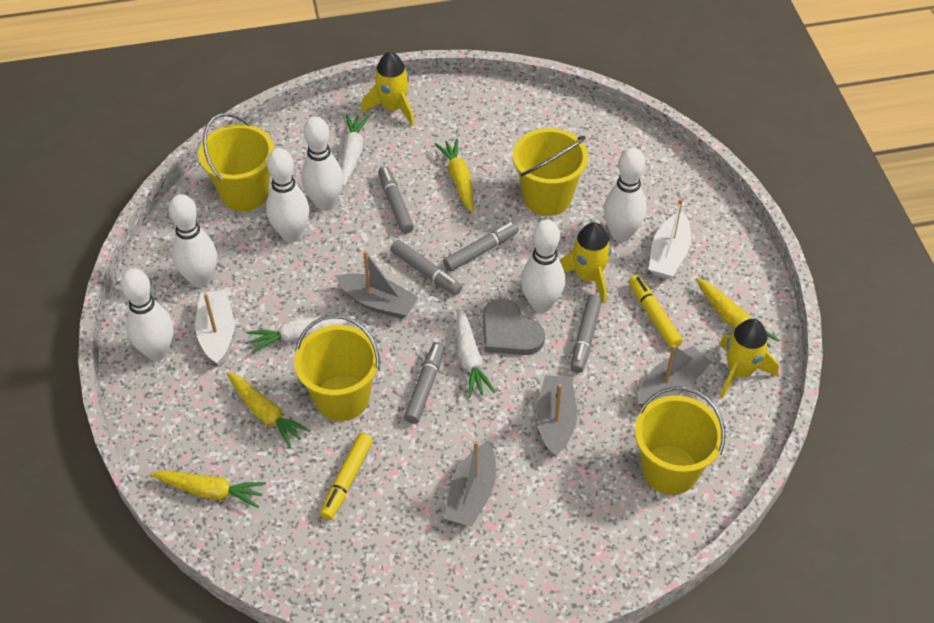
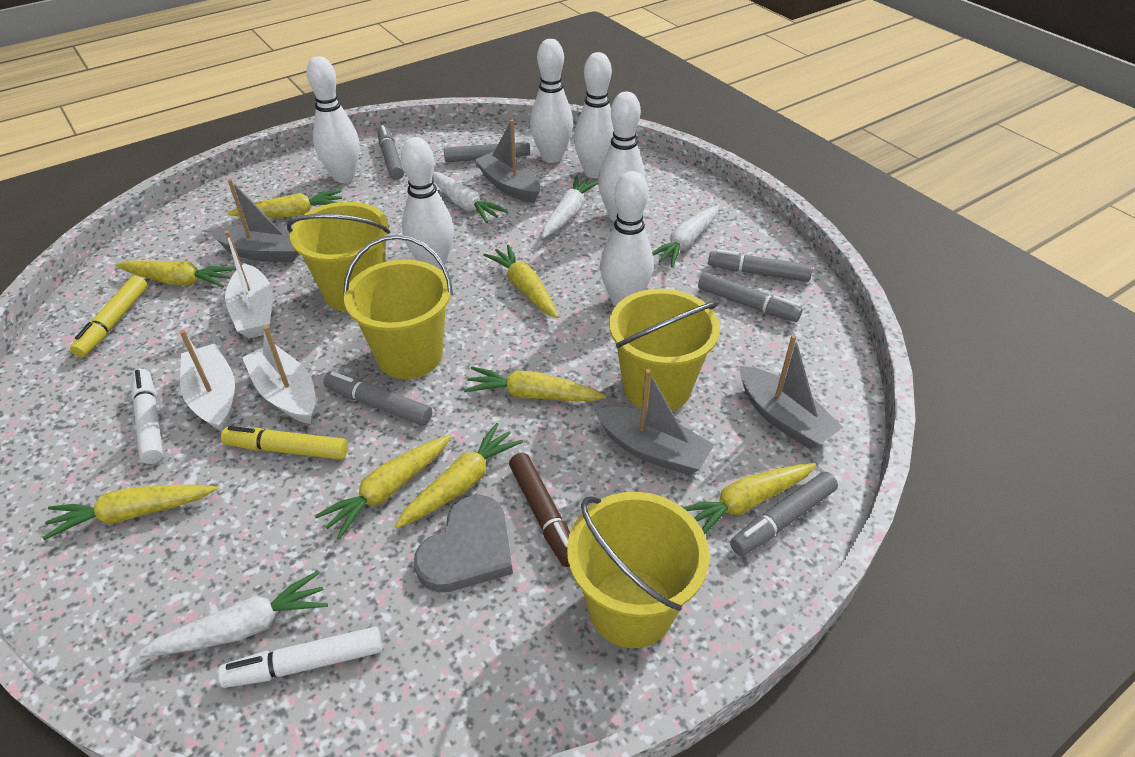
brown marker: 0 -> 1
grey marker: 5 -> 6
white boat: 2 -> 3
white carrot: 3 -> 4
white marker: 0 -> 2
yellow carrot: 4 -> 8
yellow rocket: 3 -> 0

